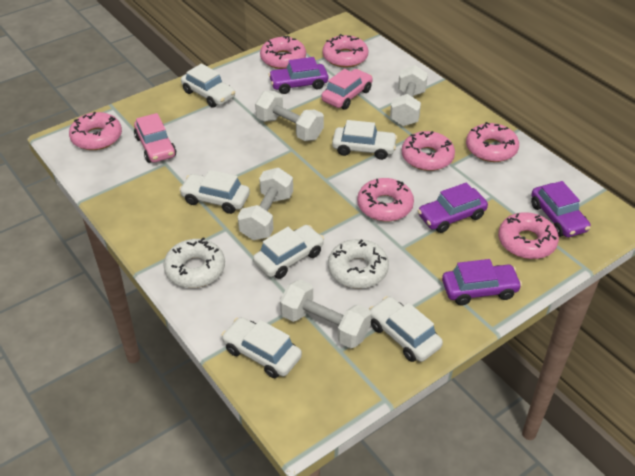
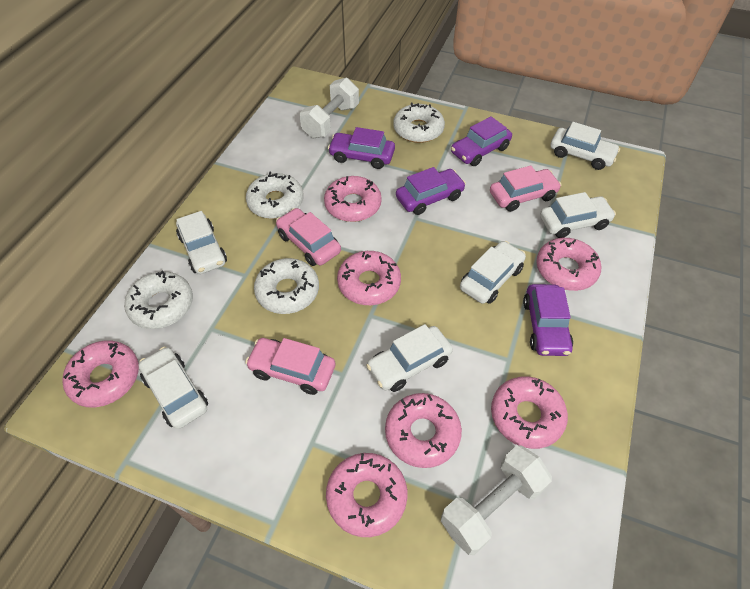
pink car: 2 -> 3
white donut: 2 -> 4
white dumbbell: 4 -> 2

